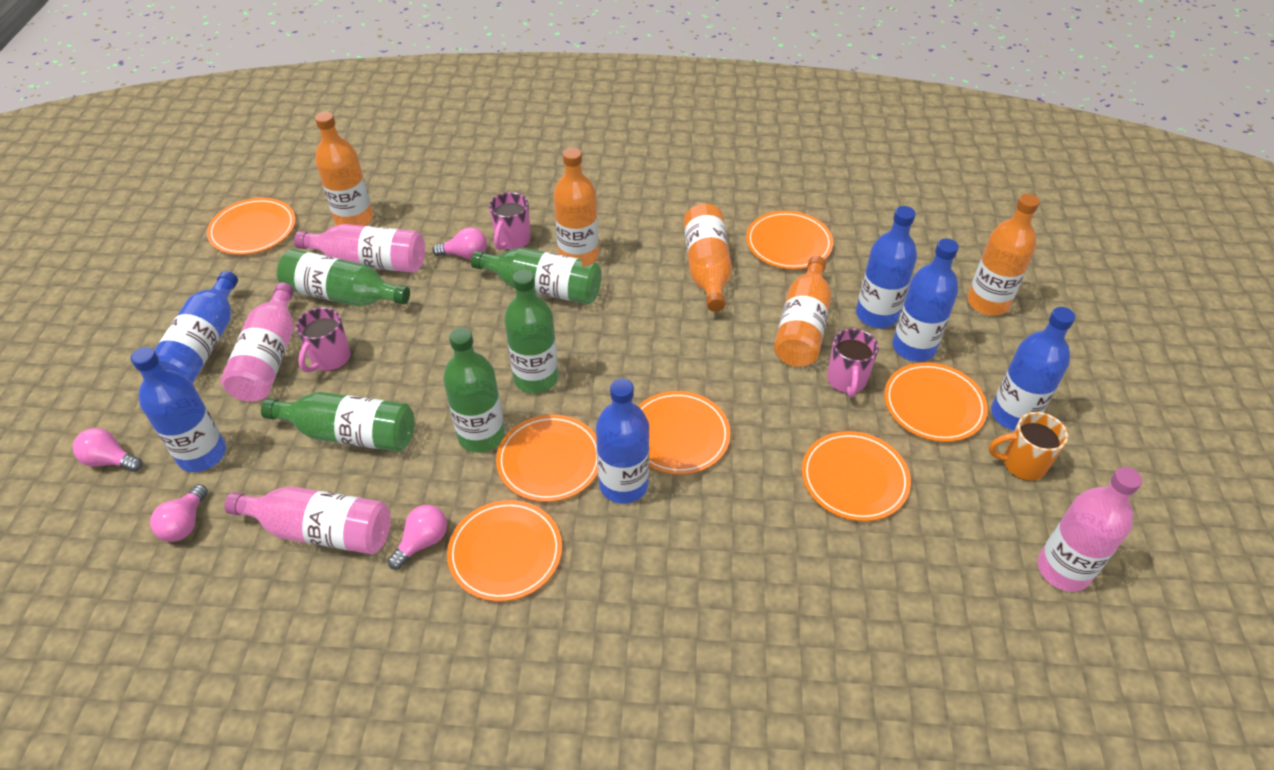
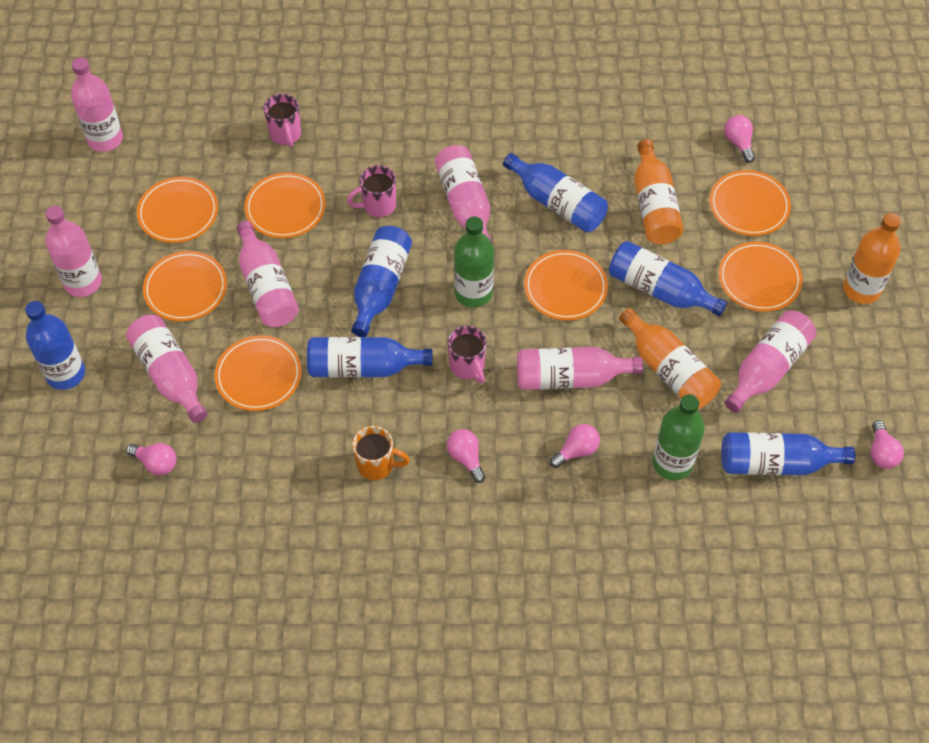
green bottle: 5 -> 2
orange bottle: 5 -> 3
pink bottle: 4 -> 7
pink light bulb: 4 -> 5

